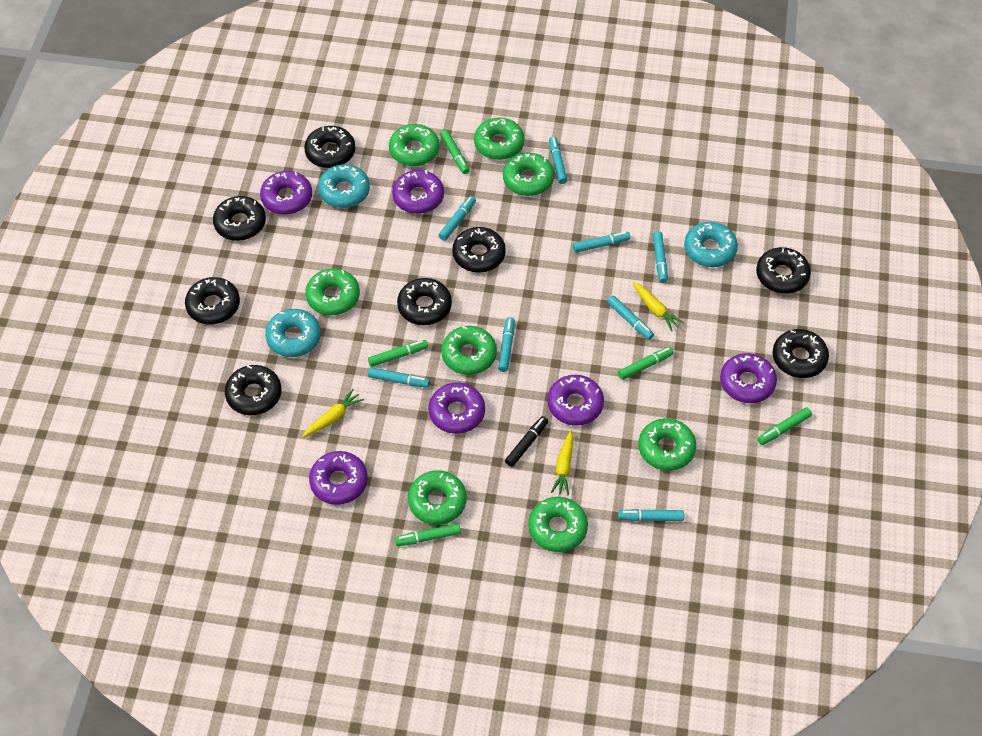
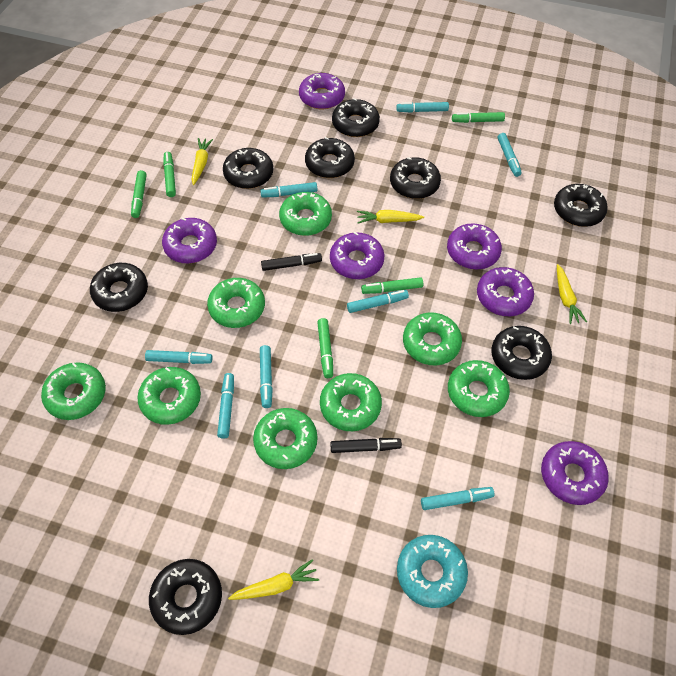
black marker: 1 -> 2
turquoise donut: 3 -> 1
yellow carrot: 3 -> 4

